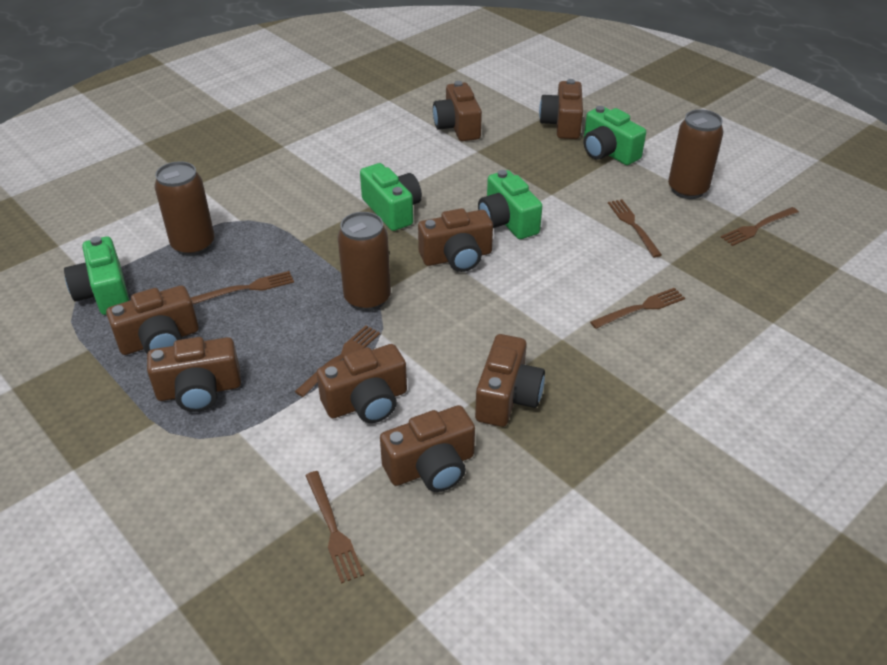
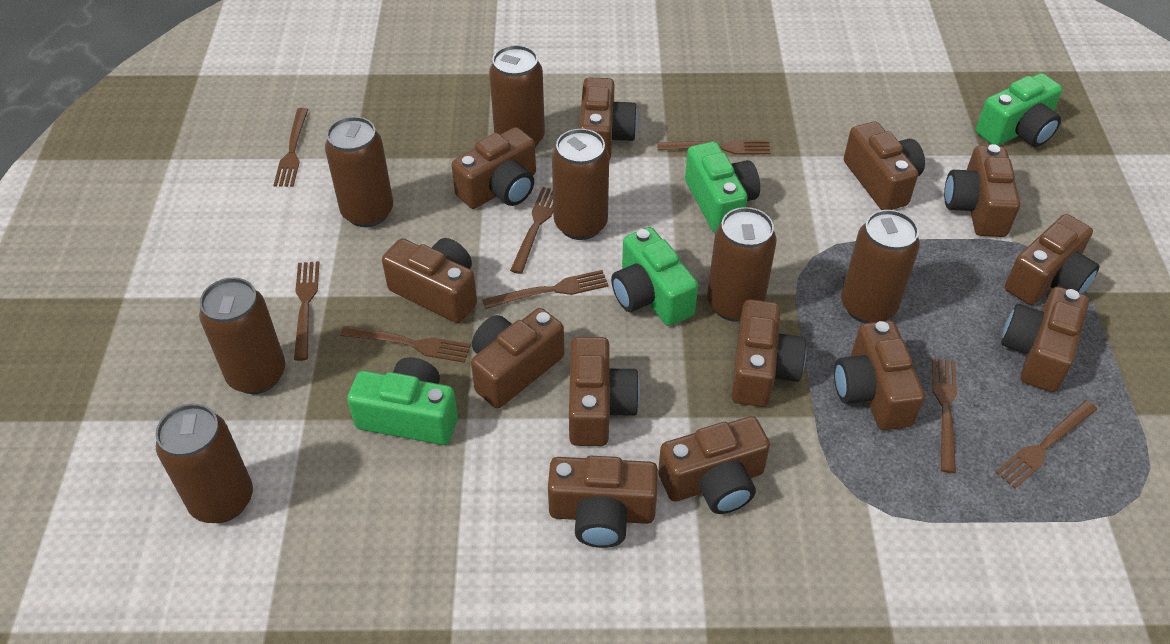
brown camera: 8 -> 13
brown can: 3 -> 7
brown fork: 6 -> 8

